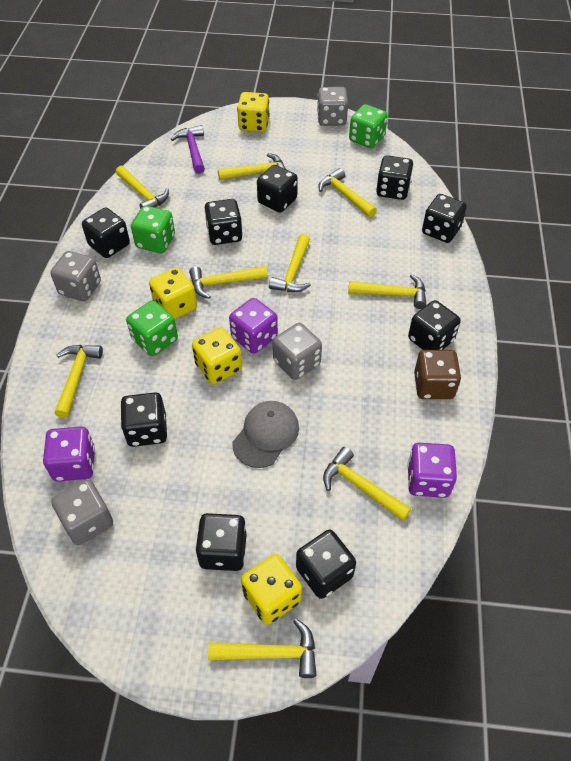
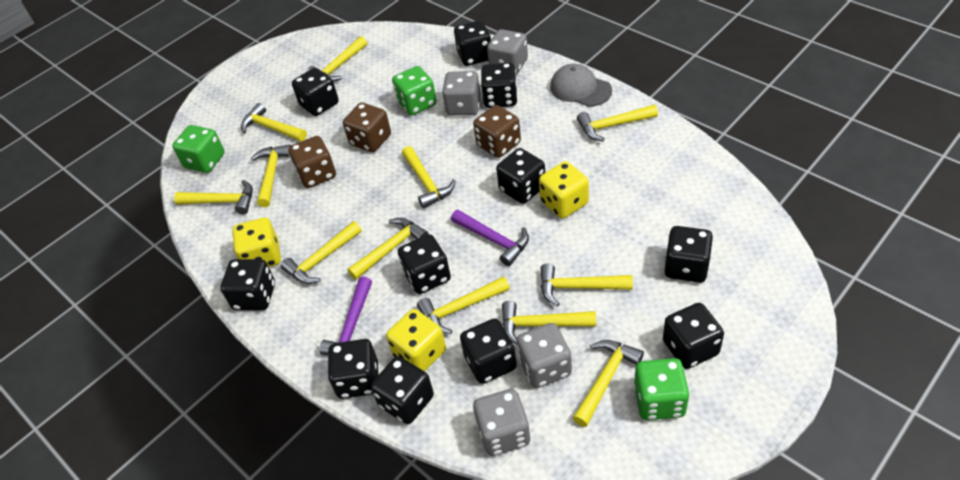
black dice: 9 -> 11
brown dice: 1 -> 3
purple dice: 3 -> 0
purple hammer: 1 -> 2
yellow dice: 4 -> 3
yellow hammer: 9 -> 12

